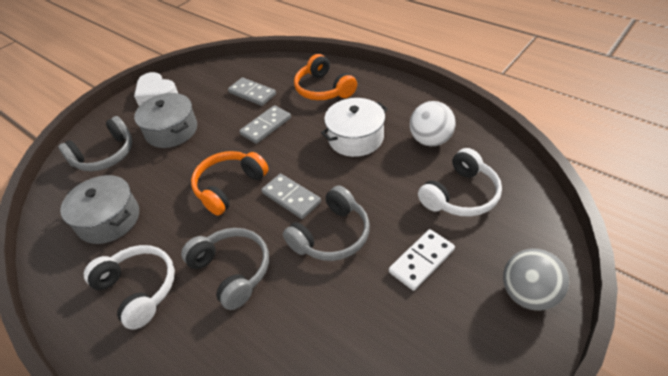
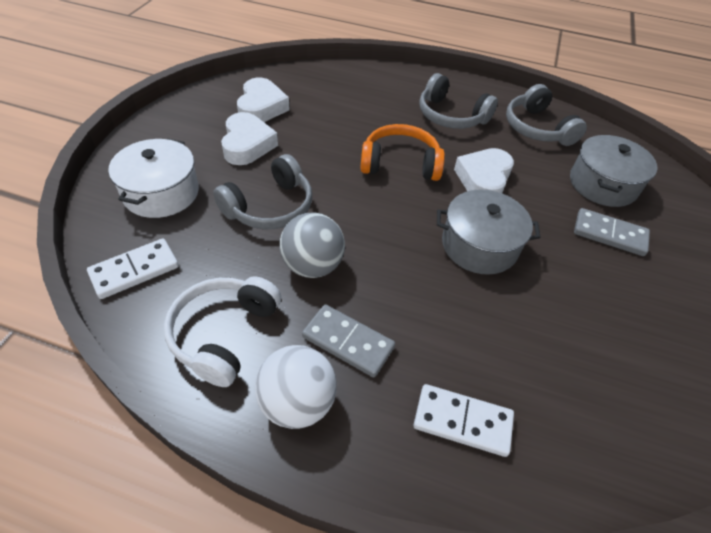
grey domino: 3 -> 2
orange headphones: 2 -> 1
white domino: 1 -> 2
white headphones: 2 -> 1
white heart: 1 -> 3

